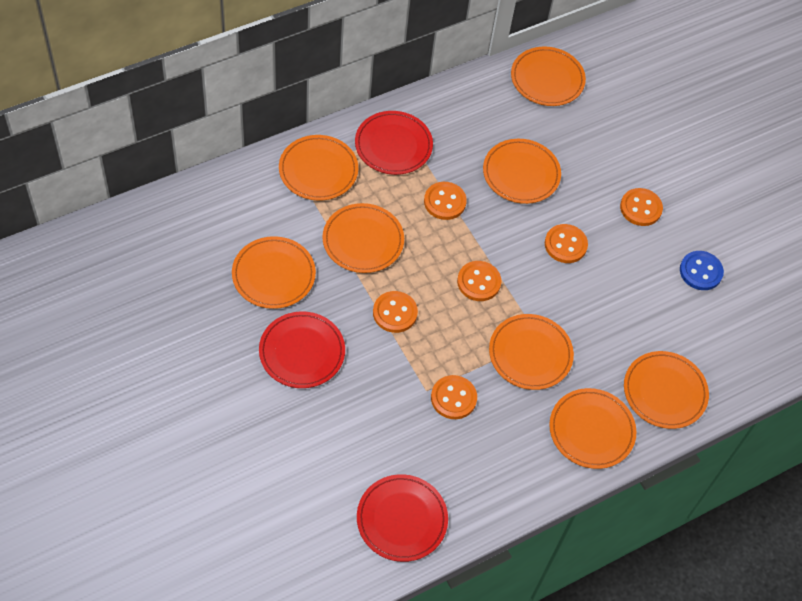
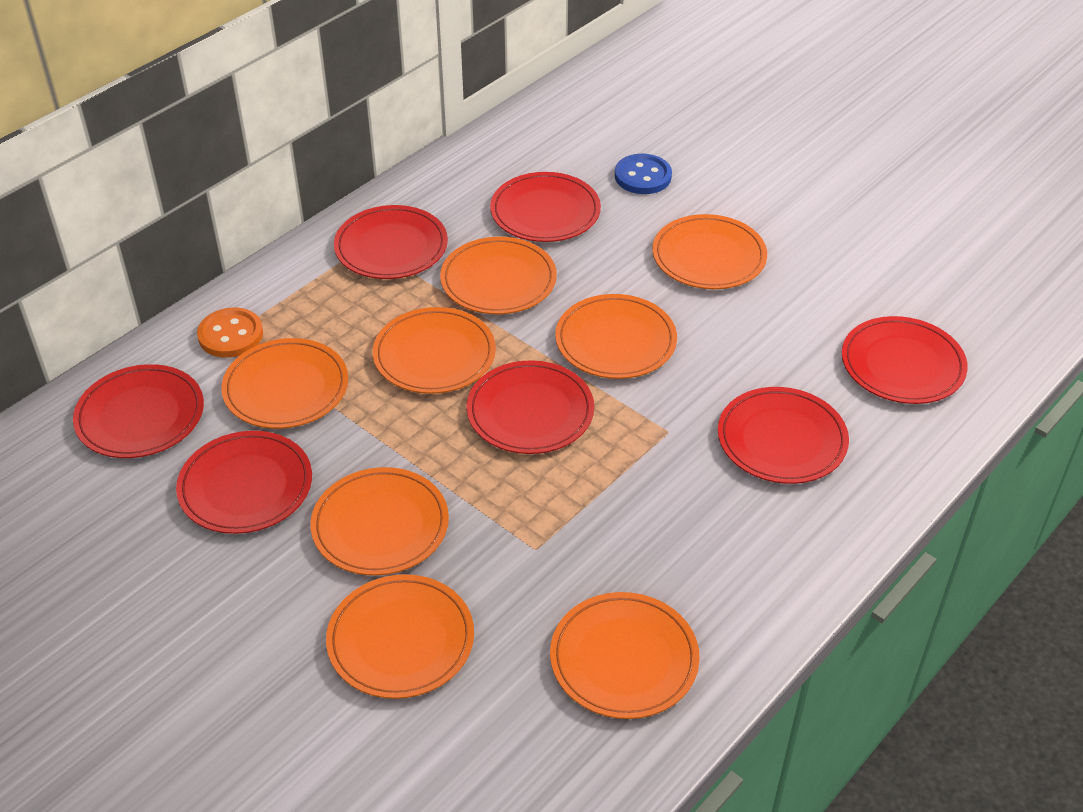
orange button: 6 -> 1
red plate: 3 -> 7

